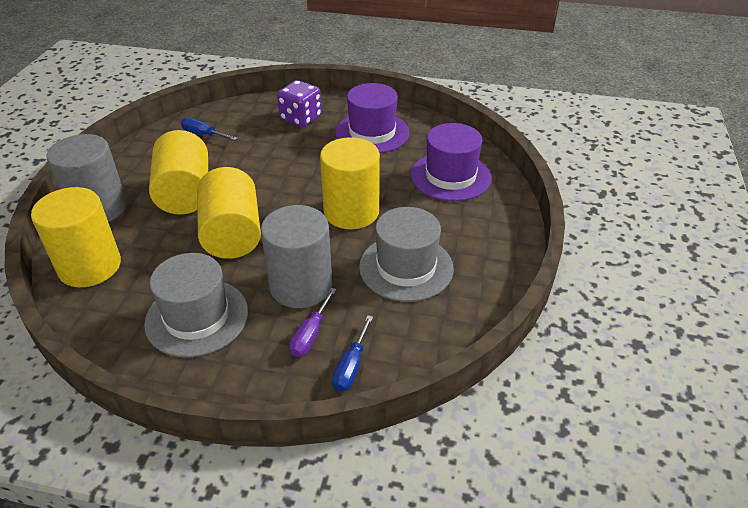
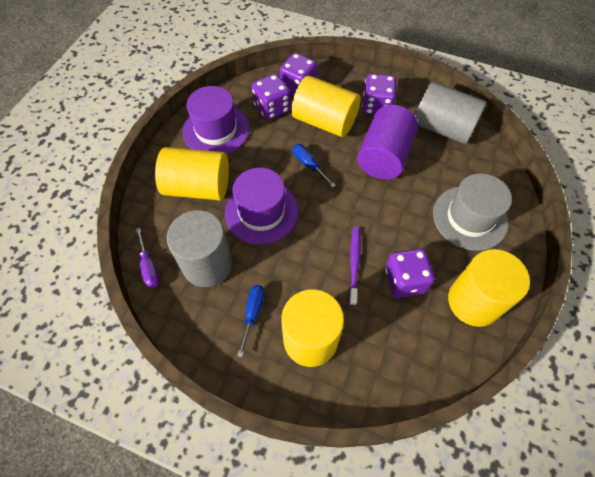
grey hat: 2 -> 1
purple cylinder: 0 -> 1
purple dice: 1 -> 4
purple toothbrush: 0 -> 1

